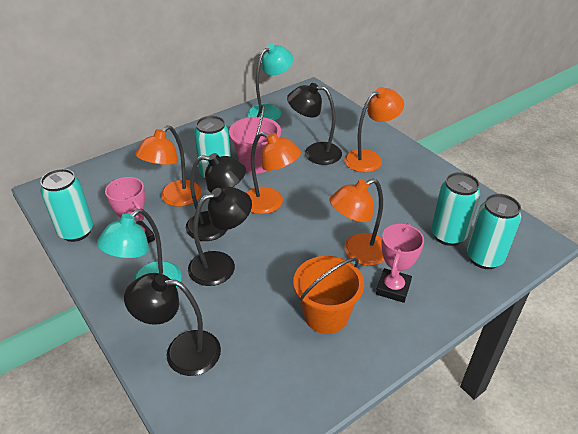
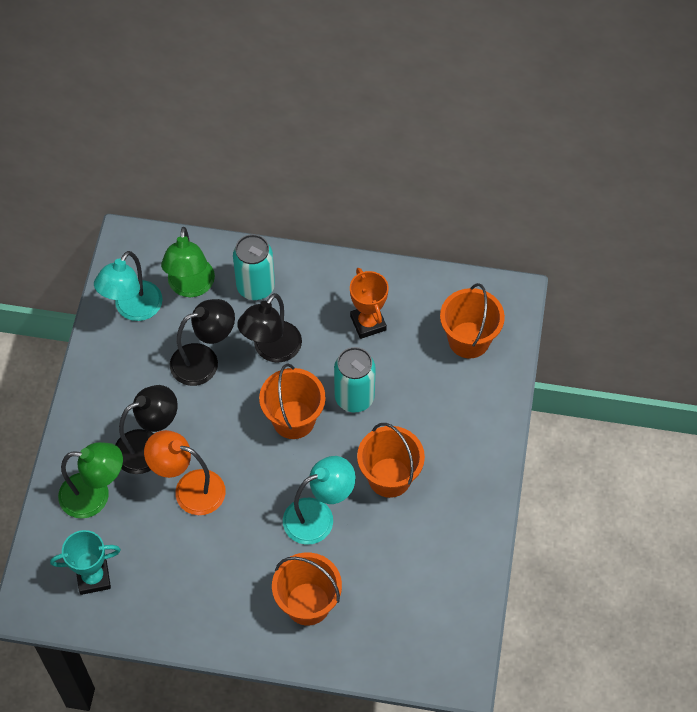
black lamp: 4 -> 3
green lamp: 0 -> 2
orange bucket: 1 -> 4
orange lamp: 4 -> 1
orange trophy: 0 -> 1
pink bucket: 1 -> 0
pink trophy: 2 -> 0
turquoise can: 4 -> 2
turquoise trophy: 0 -> 1

